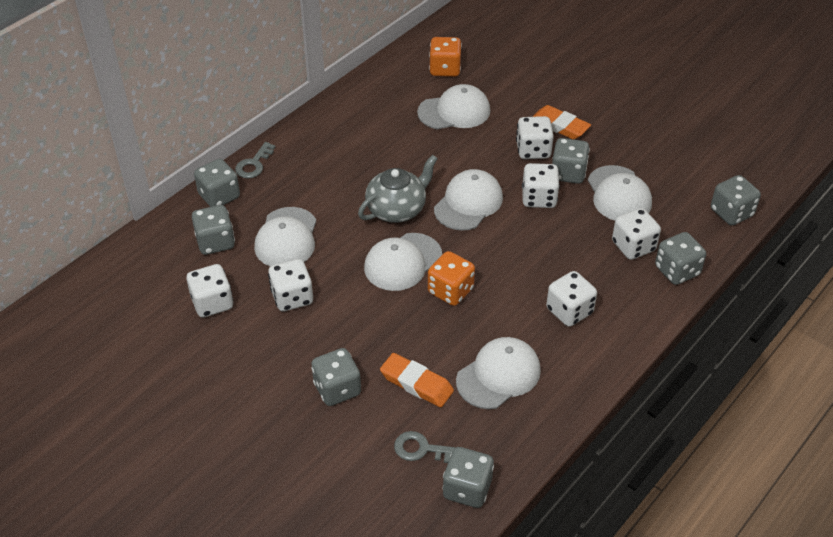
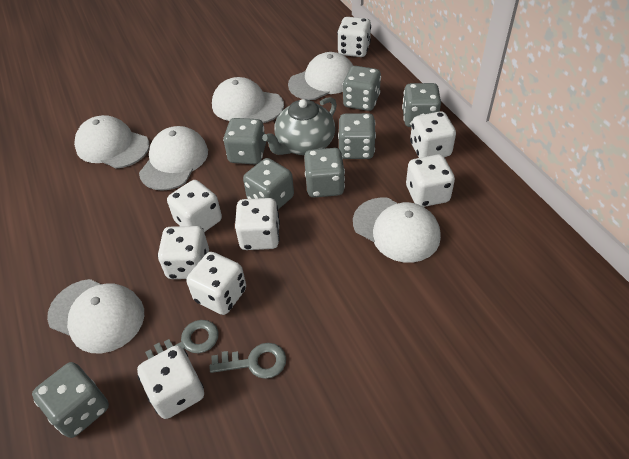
orange dice: 2 -> 0
orange eraser: 2 -> 0
white dice: 6 -> 8

